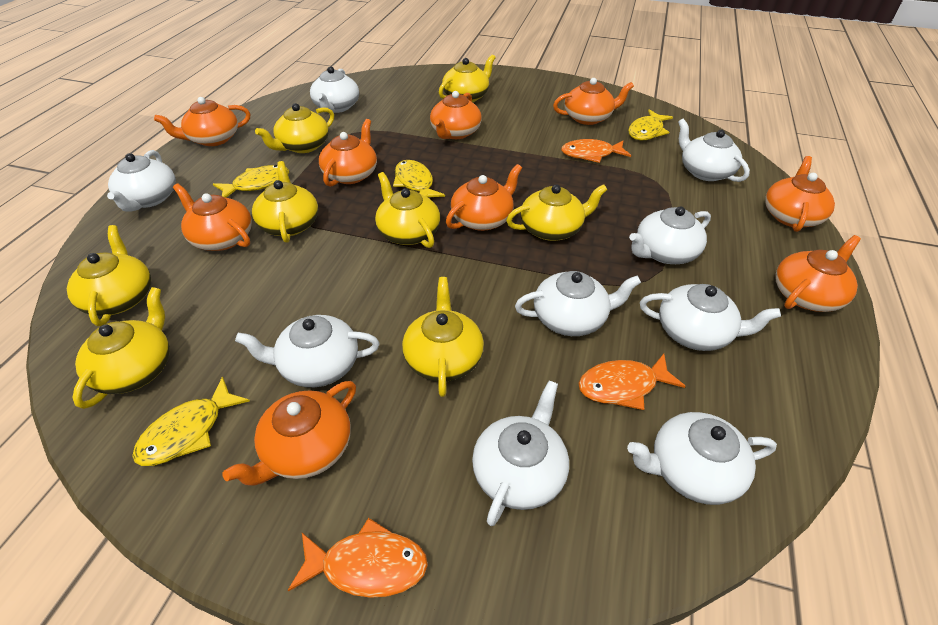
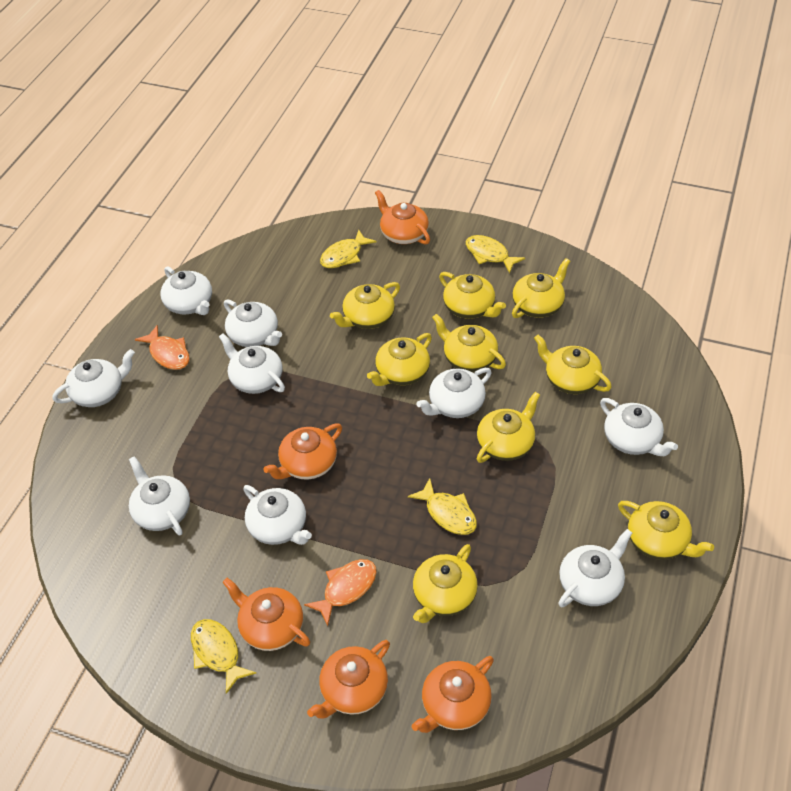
orange fish: 3 -> 2
orange teapot: 9 -> 5
yellow teapot: 8 -> 9

